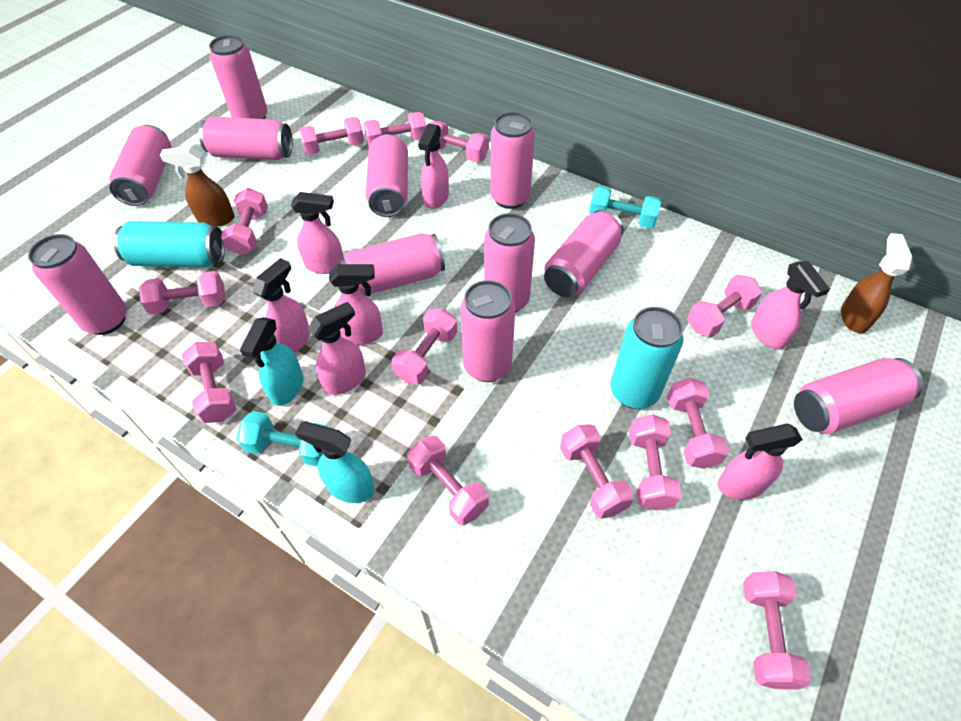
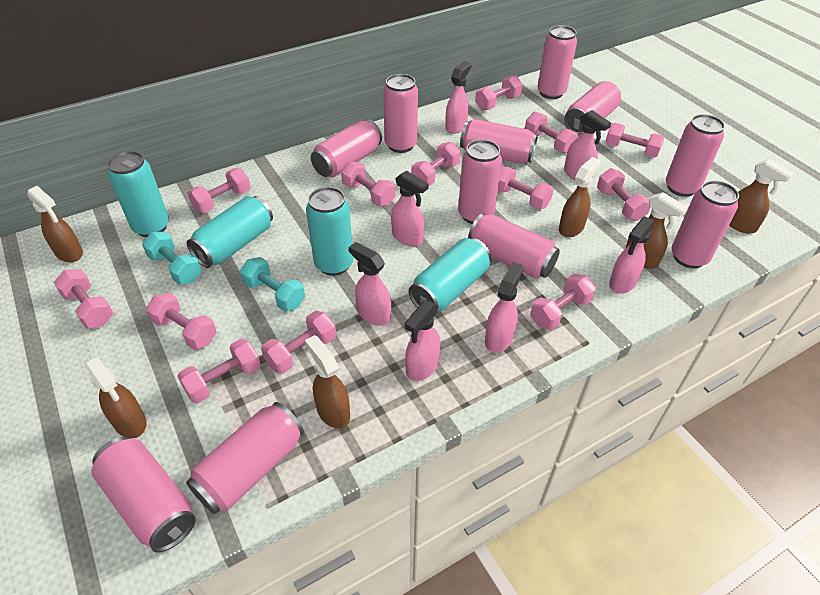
brown spray bottle: 2 -> 6
turquoise can: 2 -> 4
turquoise spray bottle: 2 -> 0

